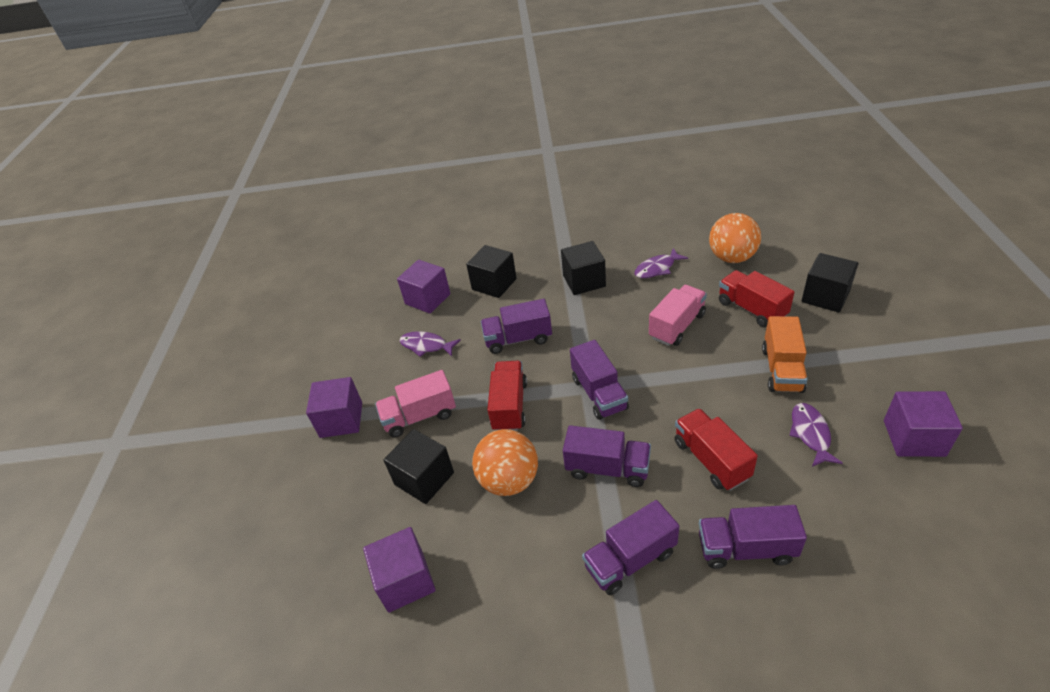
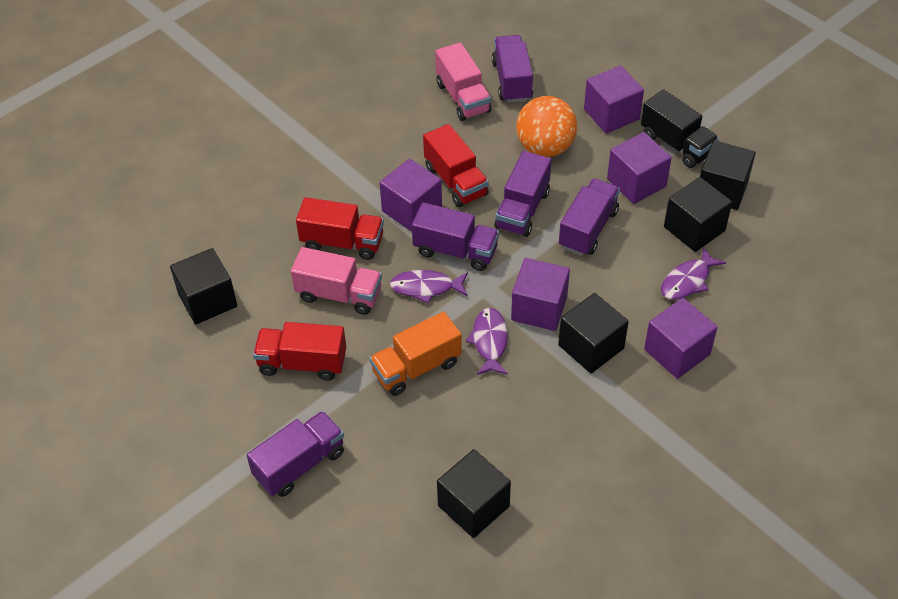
black cube: 4 -> 5
black truck: 0 -> 1
orange ball: 2 -> 1
purple cube: 4 -> 5

